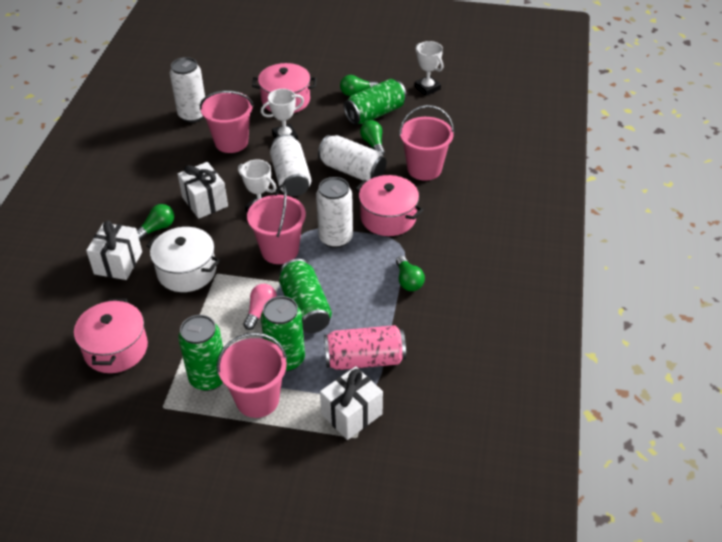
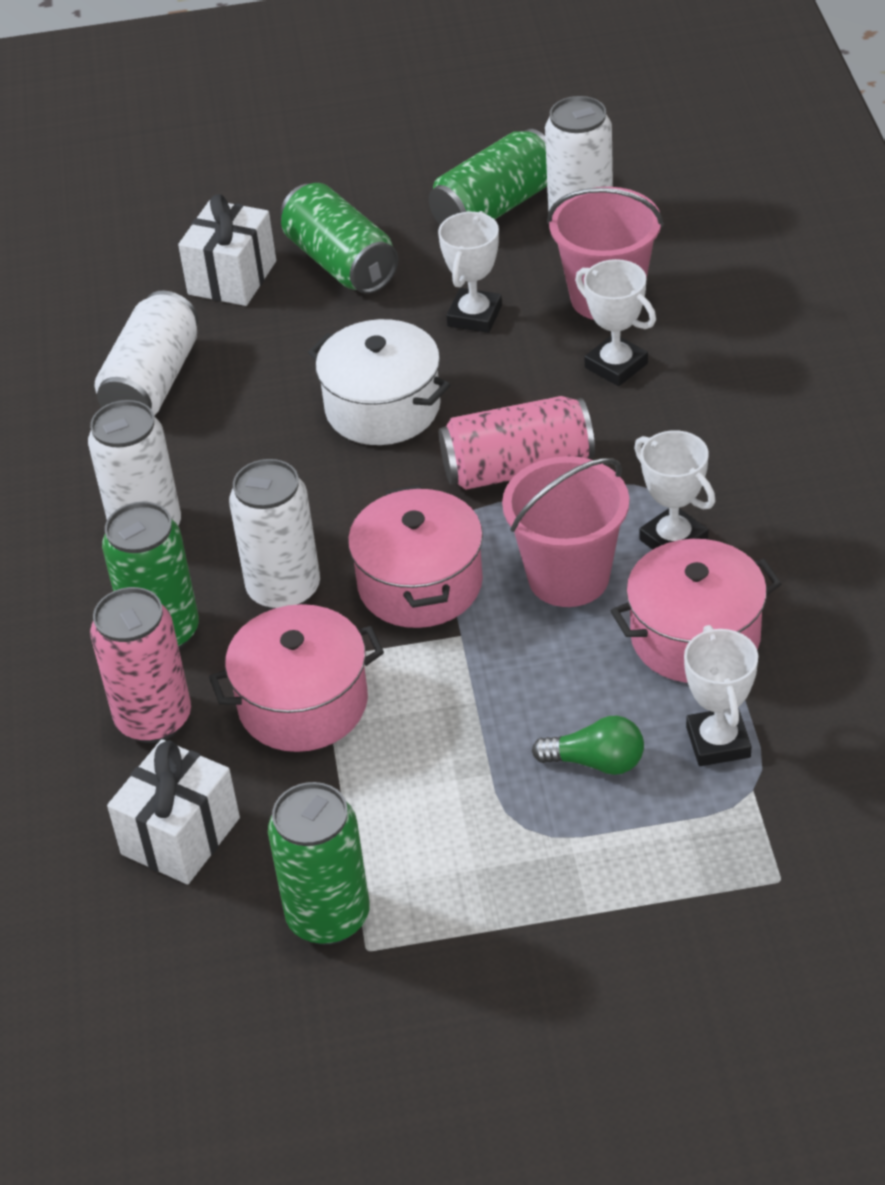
green light bulb: 4 -> 1
pink bucket: 4 -> 2
pink can: 1 -> 2
pink light bulb: 1 -> 0
white gift: 3 -> 2
white trophy: 3 -> 4

